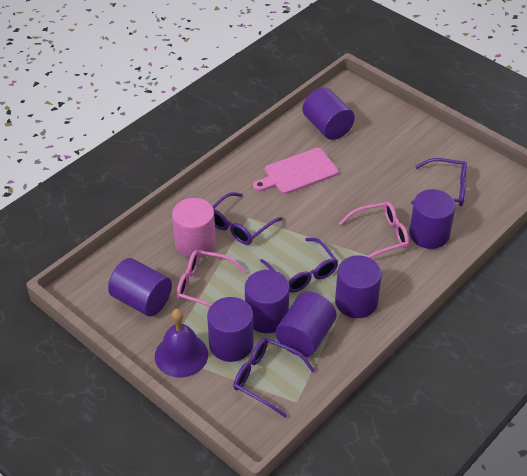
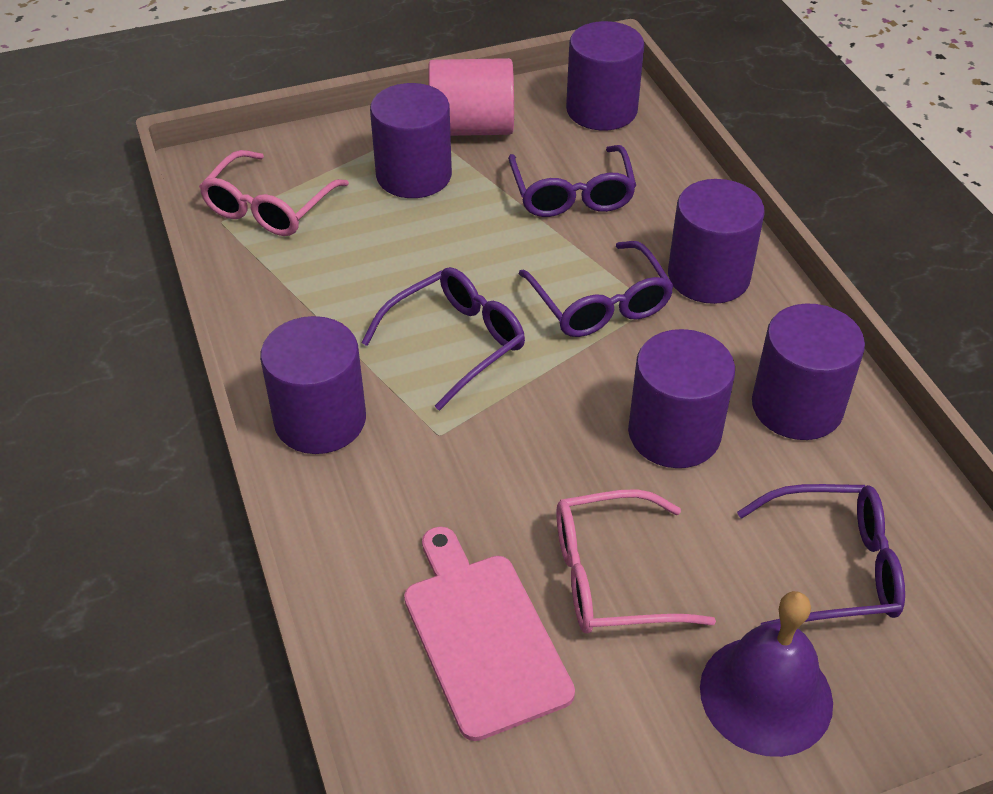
purple cylinder: 7 -> 6

